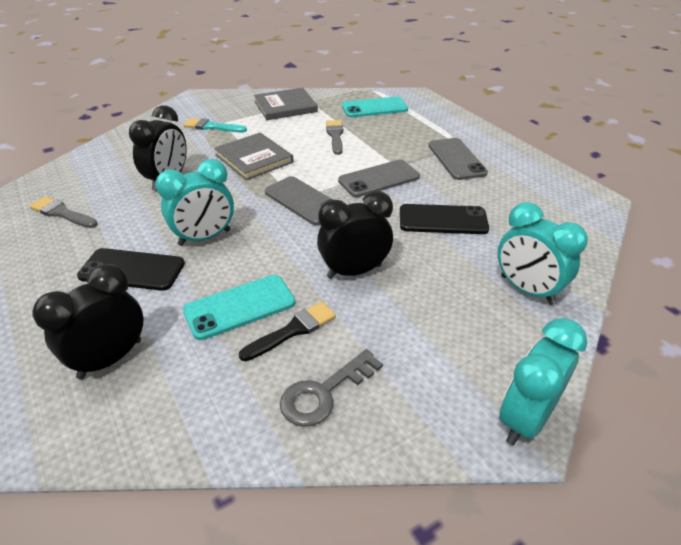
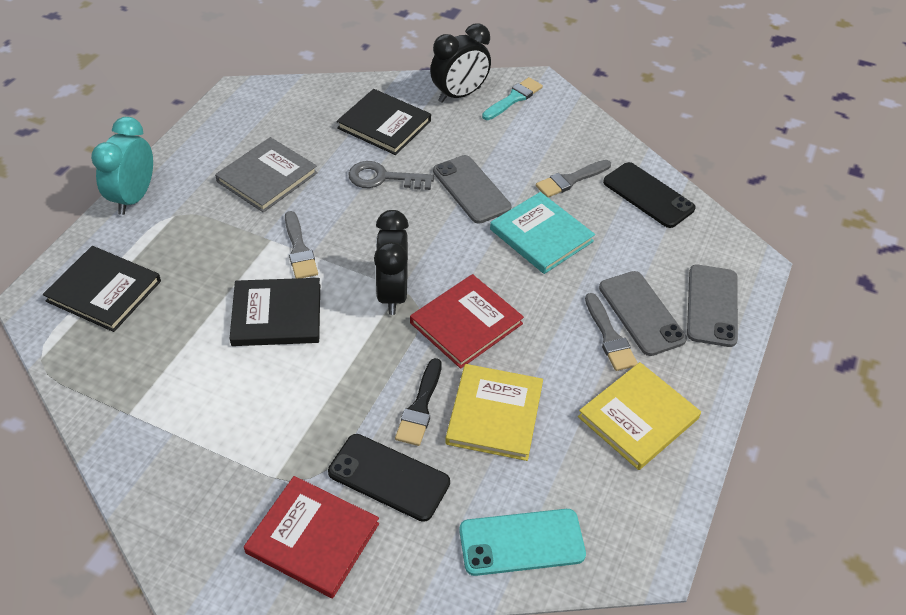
black book: 0 -> 3
black clock: 3 -> 2
grey book: 2 -> 1
grey brush: 2 -> 3
red book: 0 -> 2
turquoise book: 0 -> 1
turquoise clock: 3 -> 1
turquoise phone: 2 -> 1
yellow book: 0 -> 2

